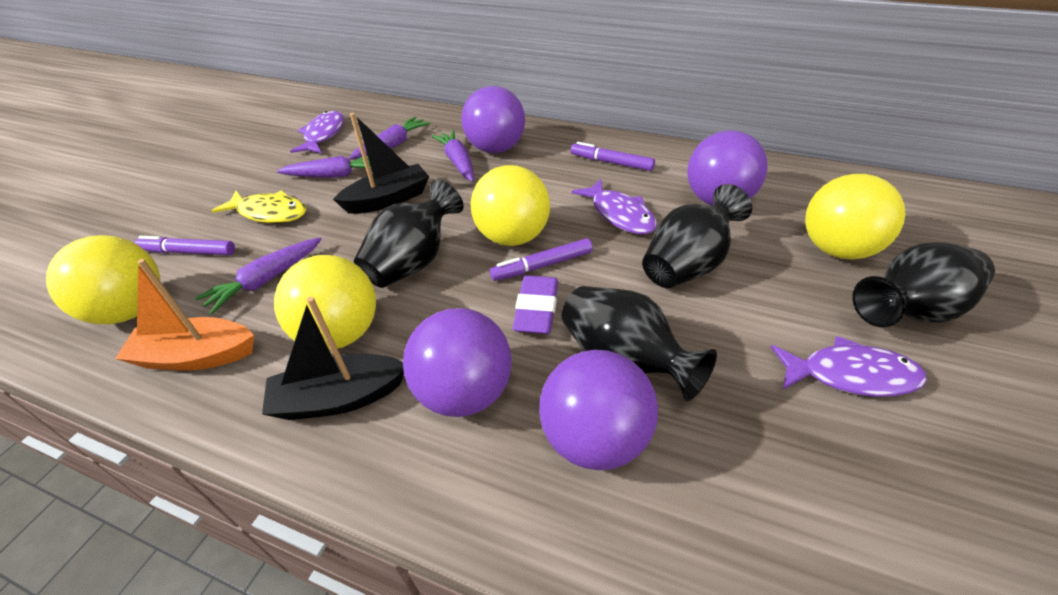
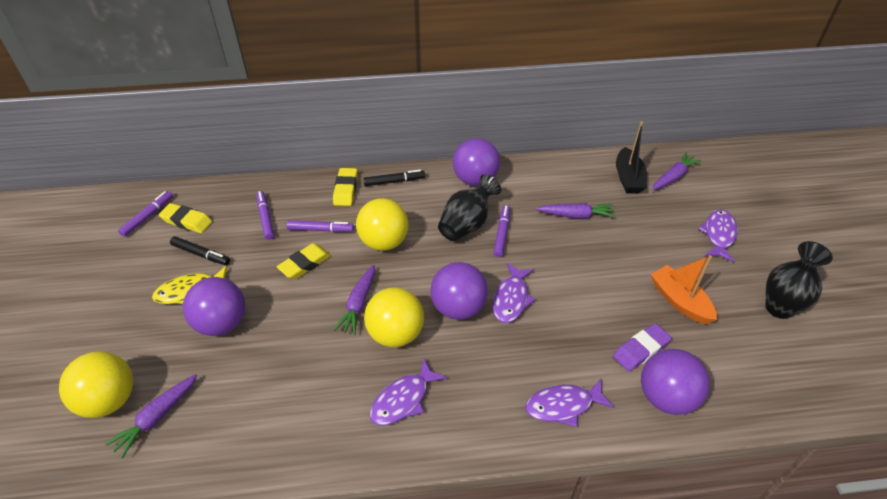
black boat: 2 -> 1
black marker: 0 -> 2
black vase: 4 -> 2
purple fish: 3 -> 4
purple marker: 3 -> 4
yellow ball: 4 -> 3
yellow eraser: 0 -> 3

